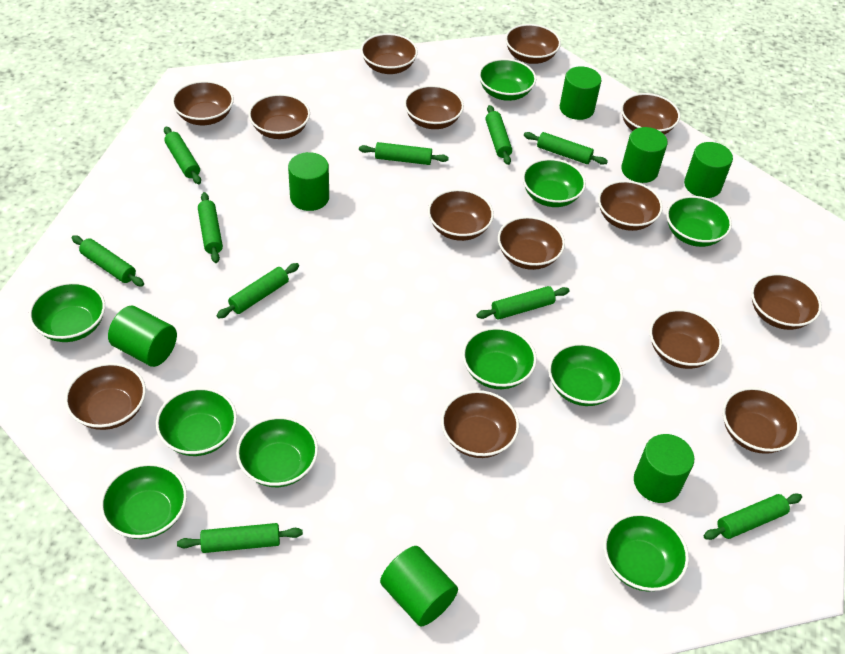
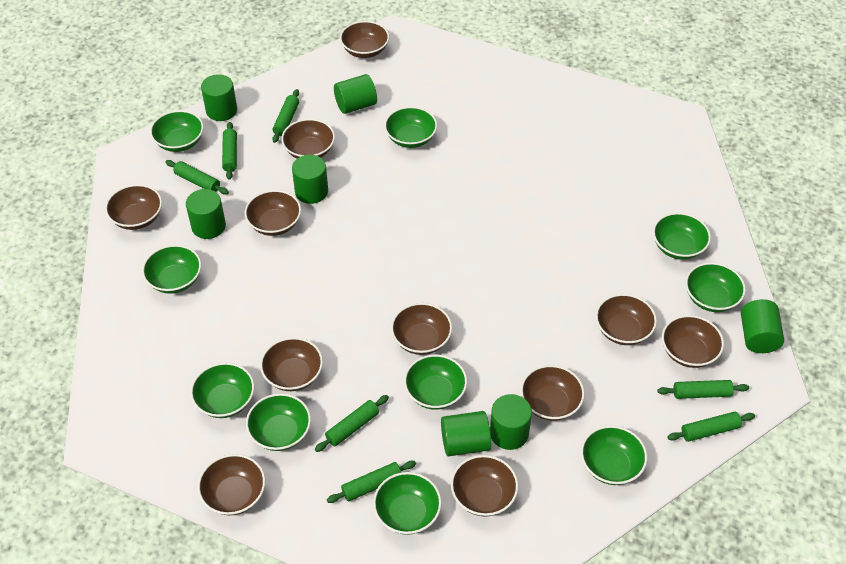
brown bowl: 14 -> 11
green rolling pin: 10 -> 7

